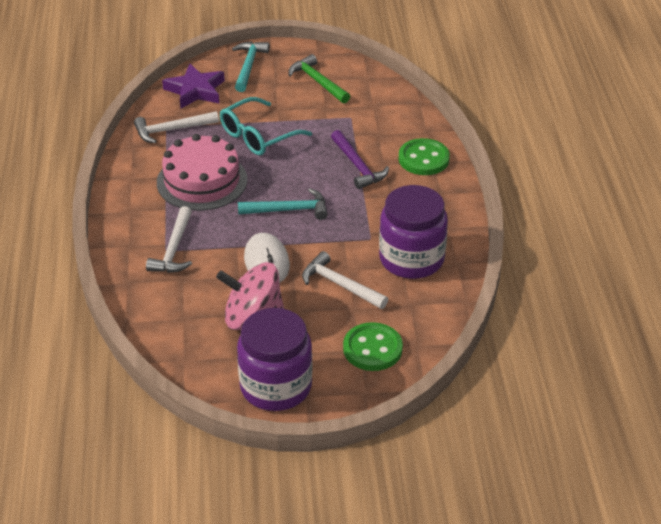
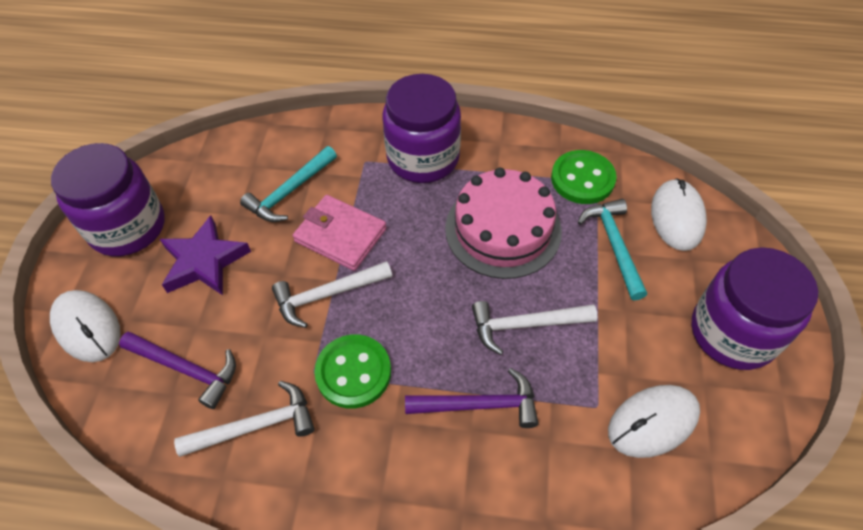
green hammer: 1 -> 0
pink spinning top: 1 -> 0
pink wallet: 0 -> 1
purple hammer: 1 -> 2
purple jar: 2 -> 3
turquoise glasses: 1 -> 0
white mouse: 1 -> 3

